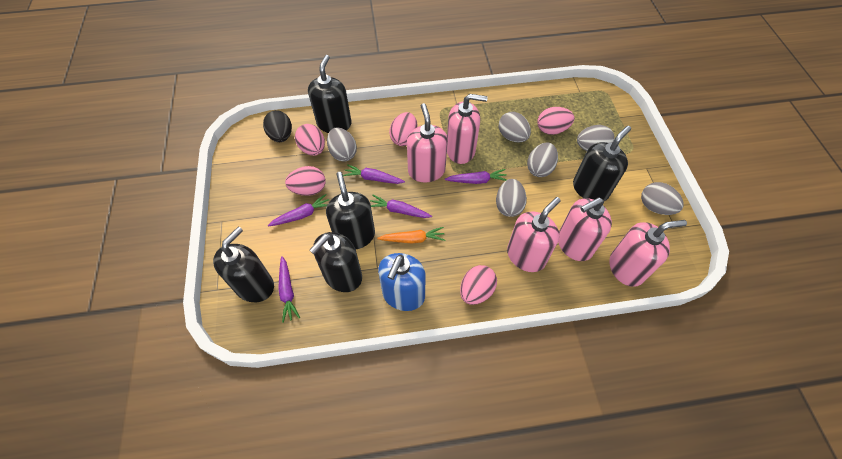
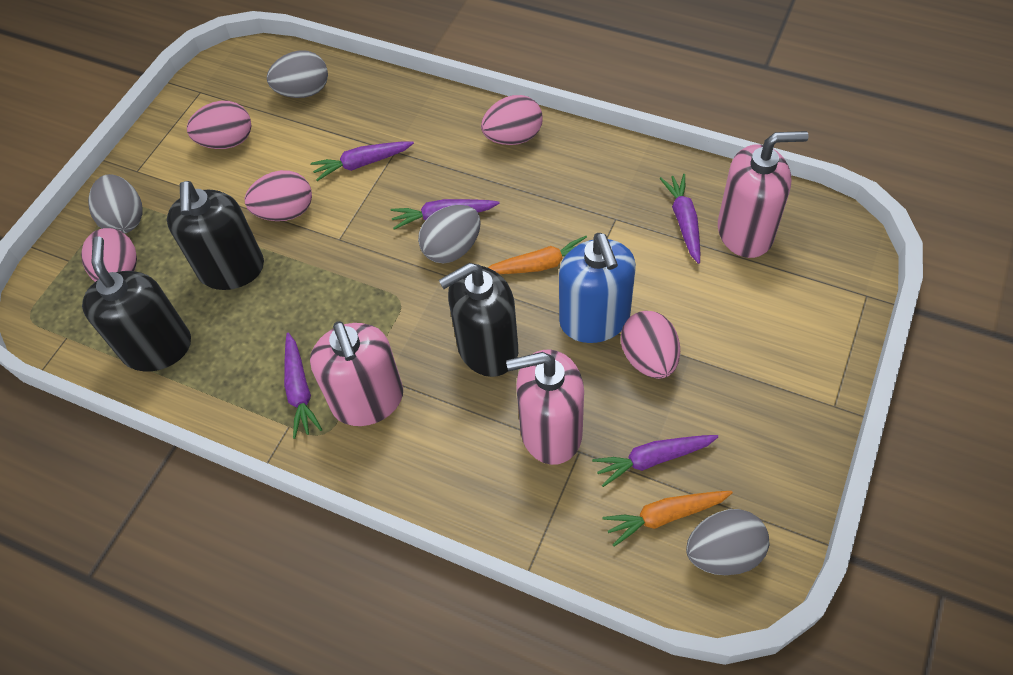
black egg: 1 -> 0
black soap dispenser: 5 -> 3
grey egg: 6 -> 4
orange carrot: 1 -> 2
pink soap dispenser: 5 -> 3

